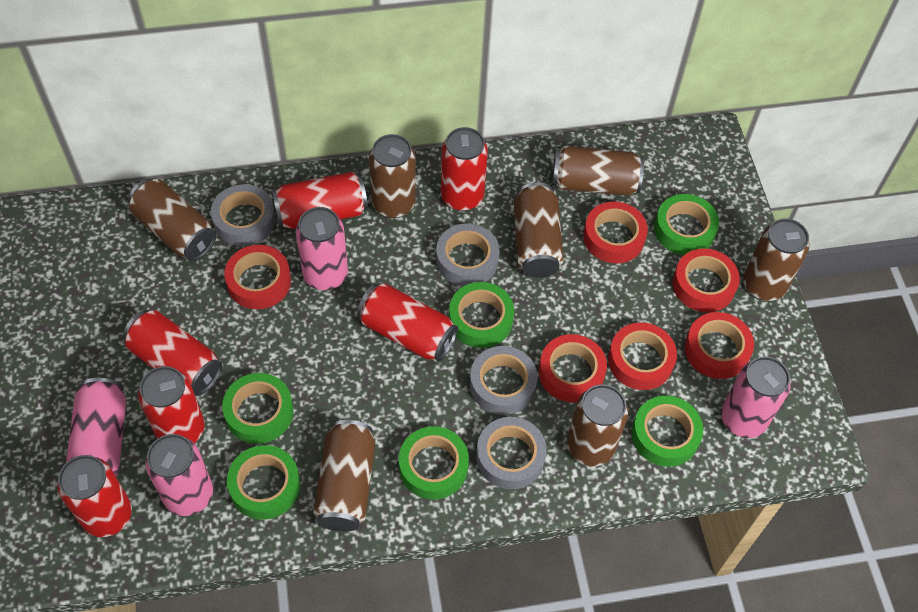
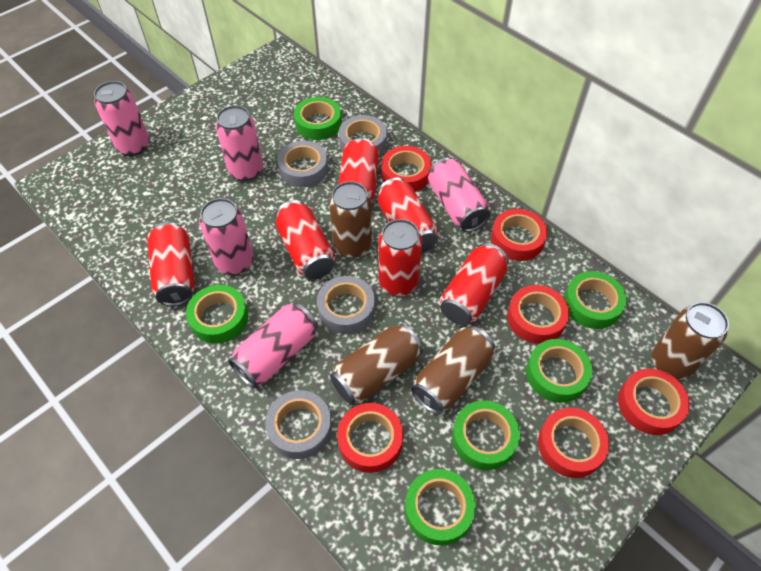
brown can: 7 -> 4
pink can: 4 -> 5

